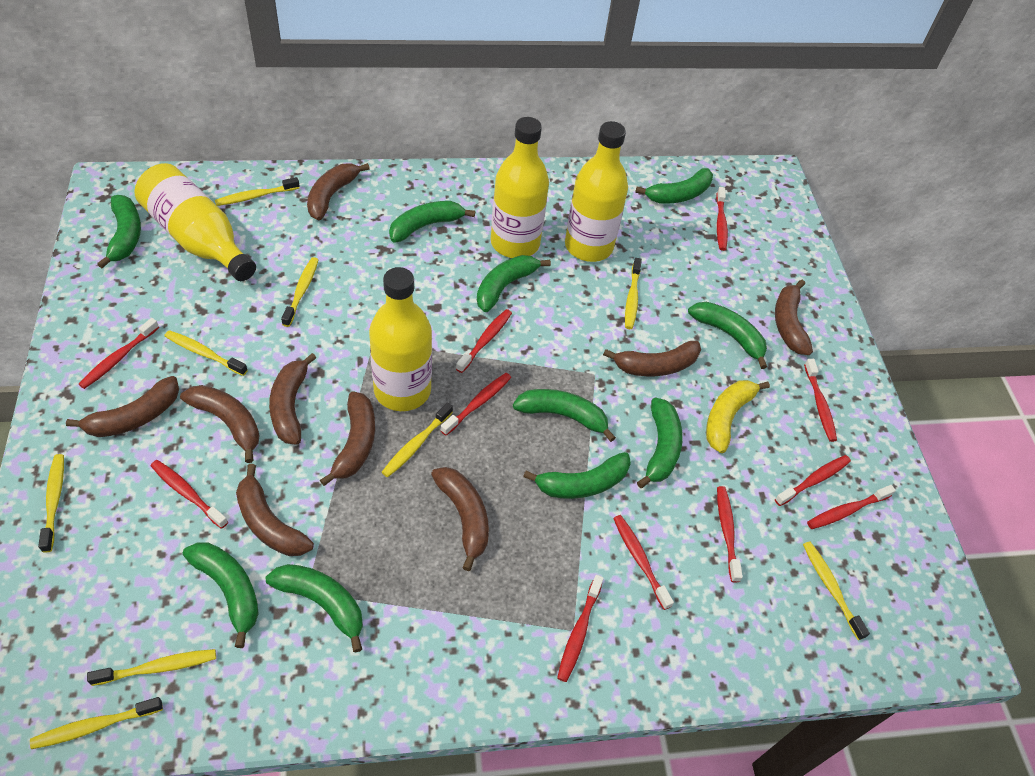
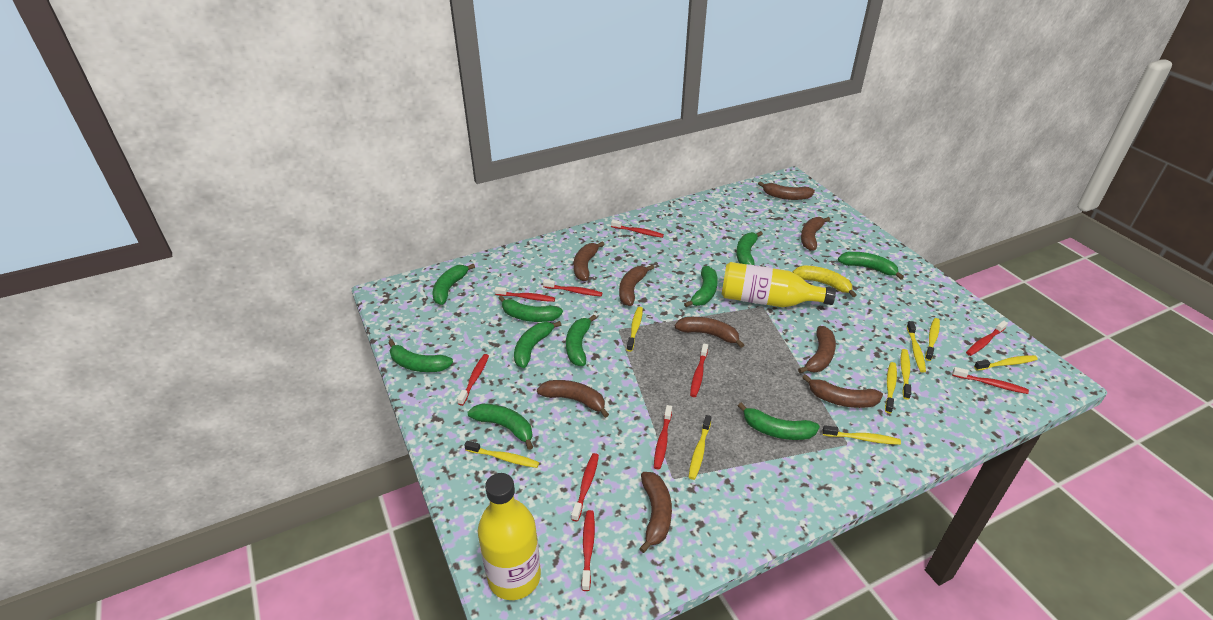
red toothbrush: 11 -> 10
yellow bottle: 4 -> 2

